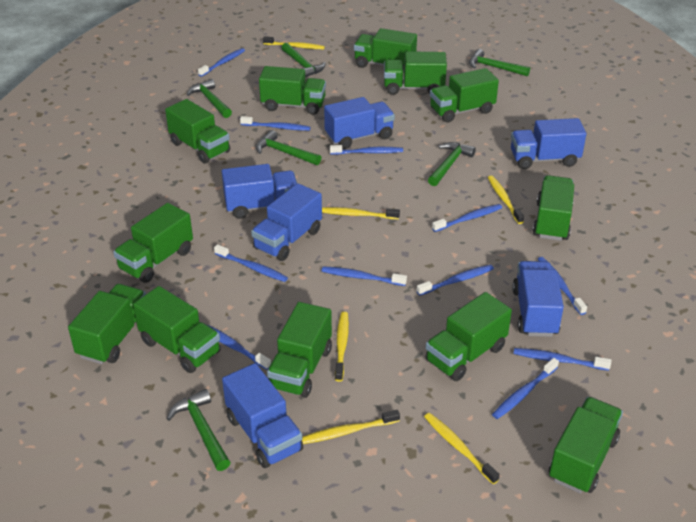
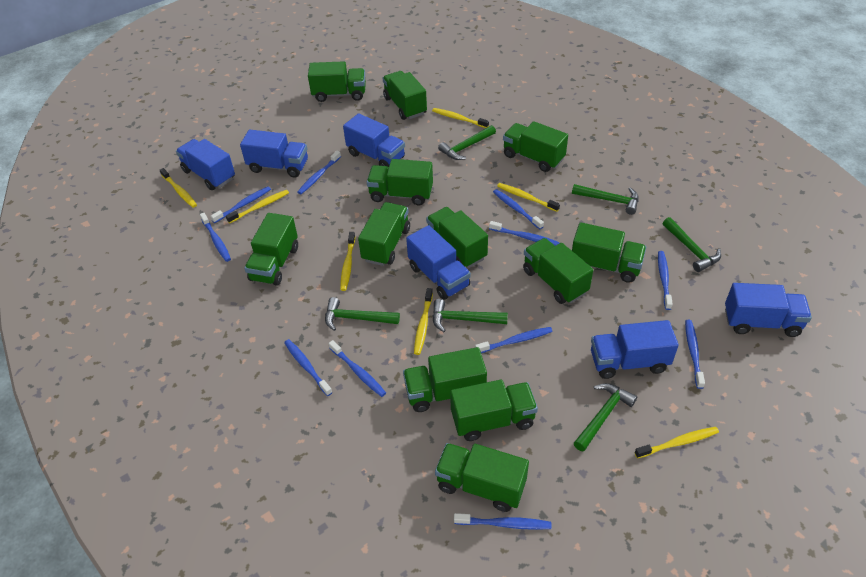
yellow toothbrush: 6 -> 7

